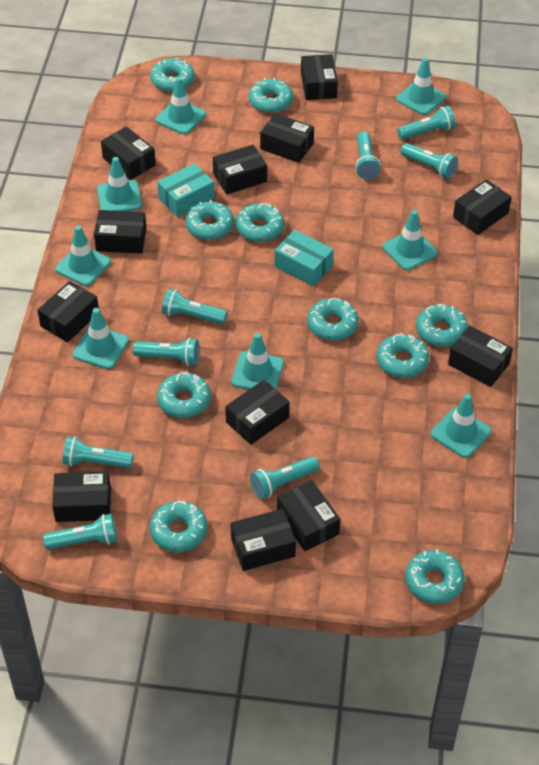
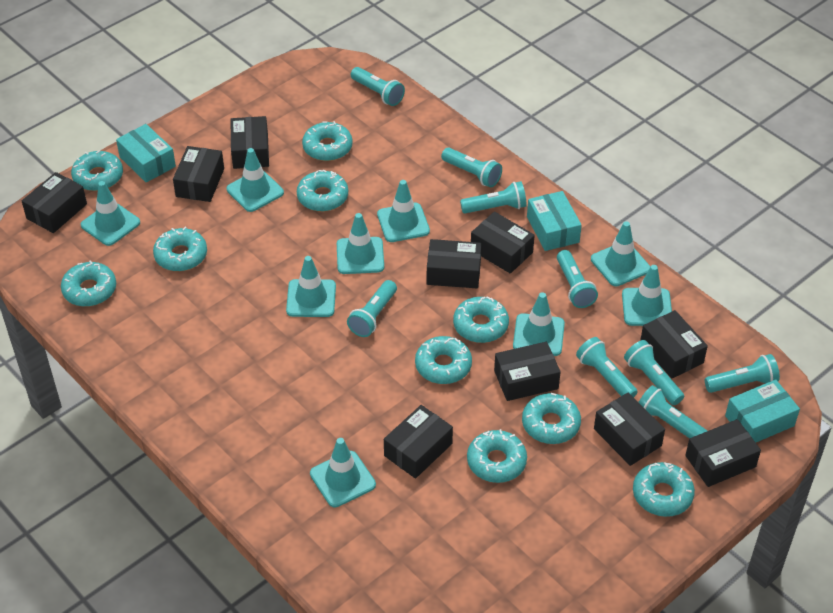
black box: 12 -> 10
turquoise box: 2 -> 3
turquoise flashlight: 8 -> 9
turquoise traffic cone: 8 -> 9

